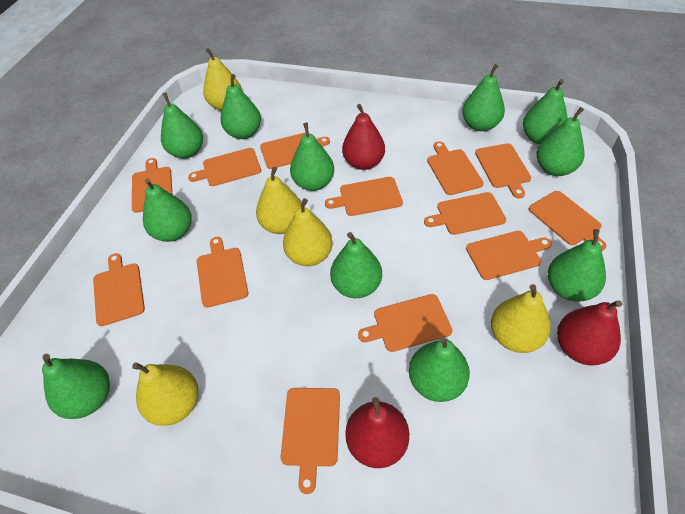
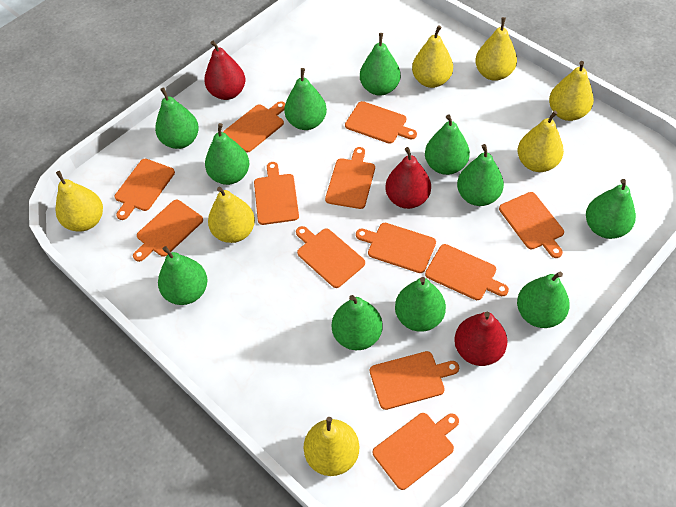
orange cutting board: 13 -> 12
yellow pear: 5 -> 7

